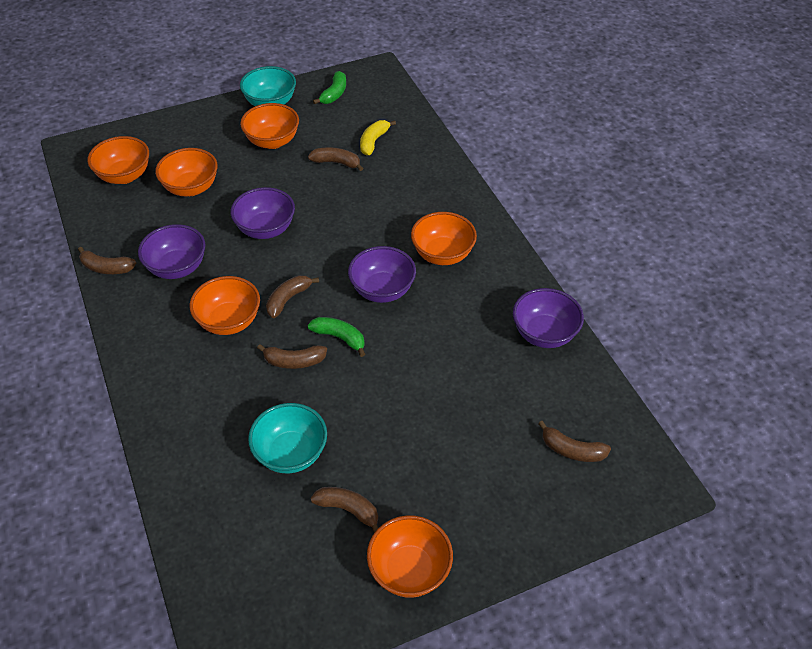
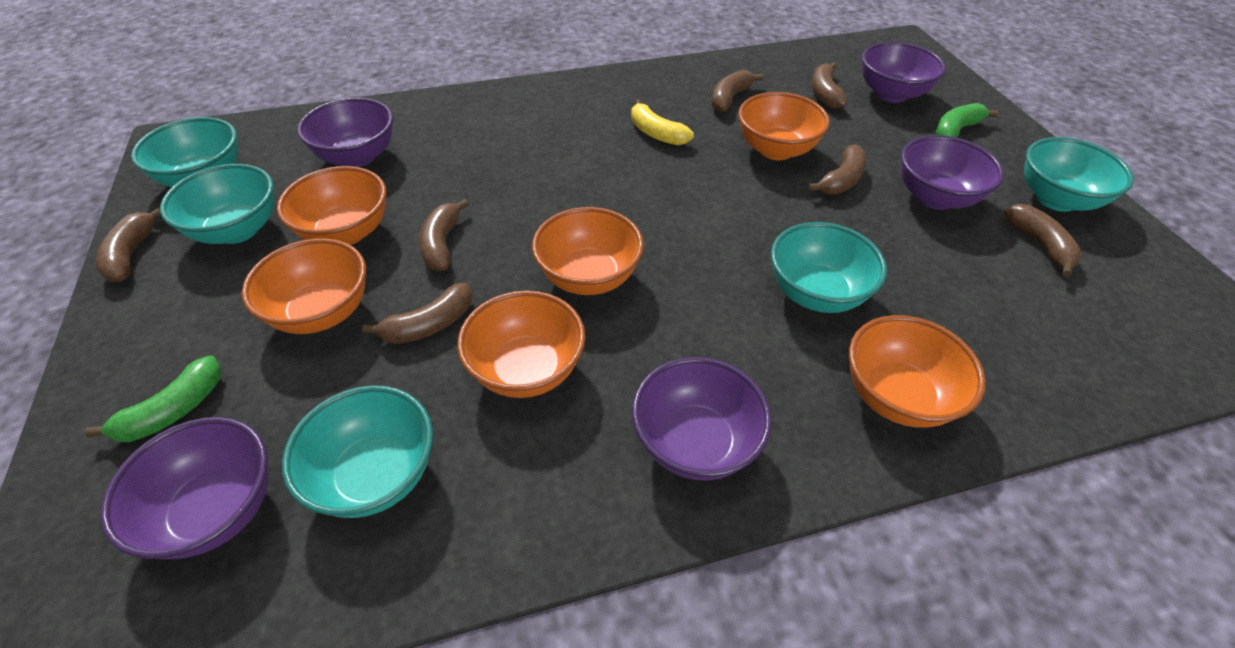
brown banana: 6 -> 7
purple bowl: 4 -> 5
turquoise bowl: 2 -> 5

